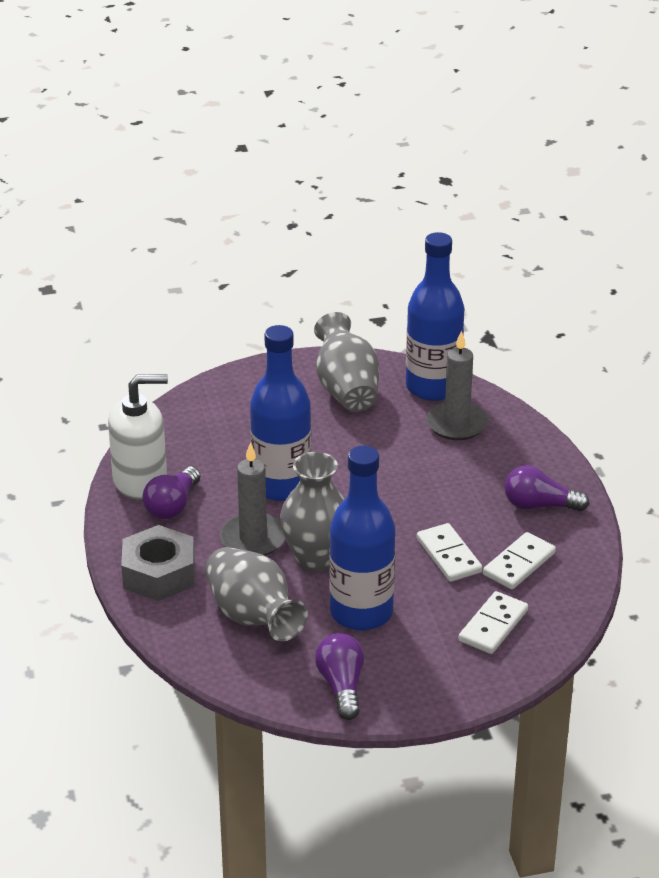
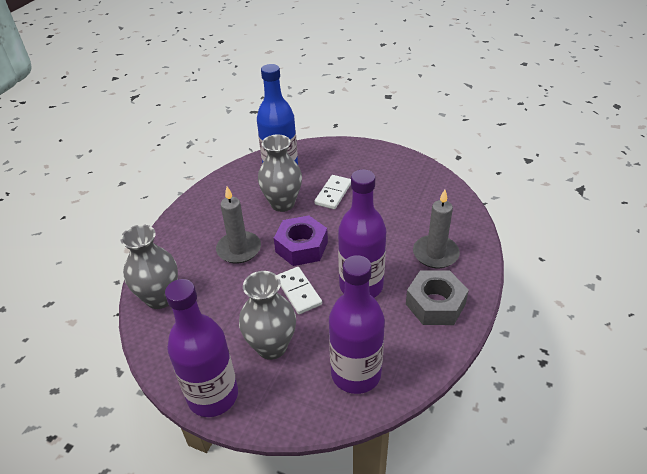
blue bottle: 3 -> 1
purple bottle: 0 -> 3
purple light bulb: 3 -> 0
purple nut: 0 -> 1
white domino: 3 -> 2
white soap dispenser: 1 -> 0

